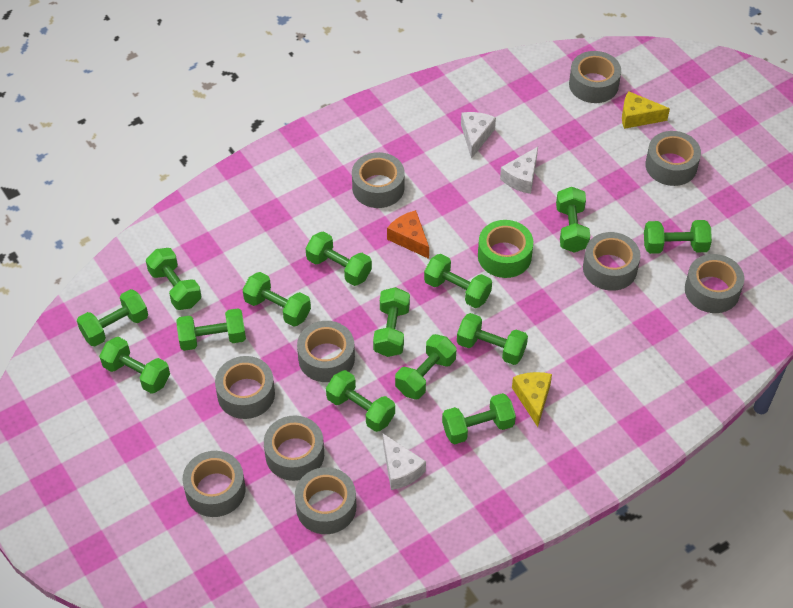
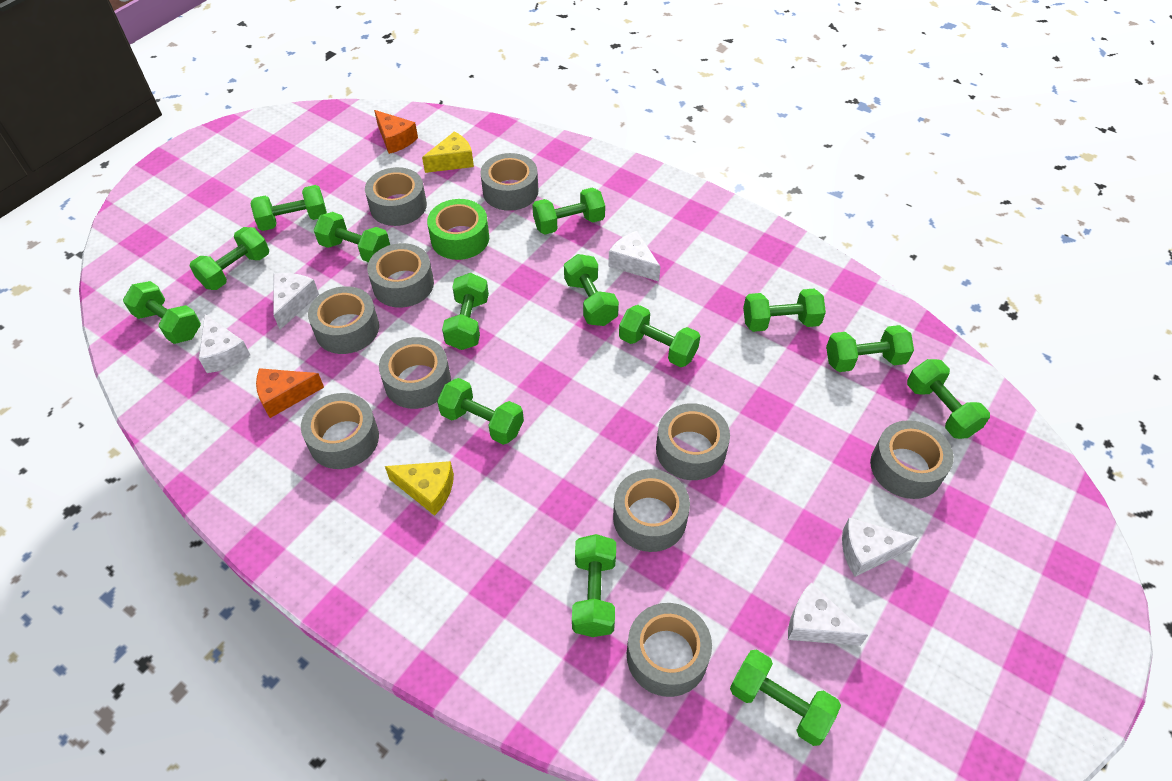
orange cheese: 1 -> 2
white cheese: 3 -> 5

